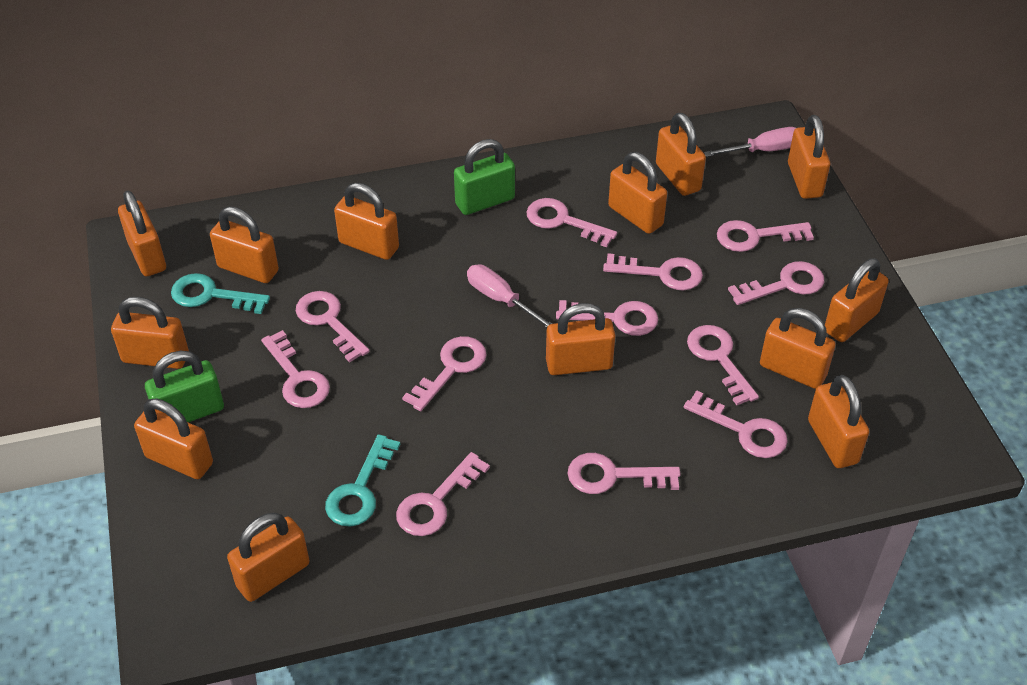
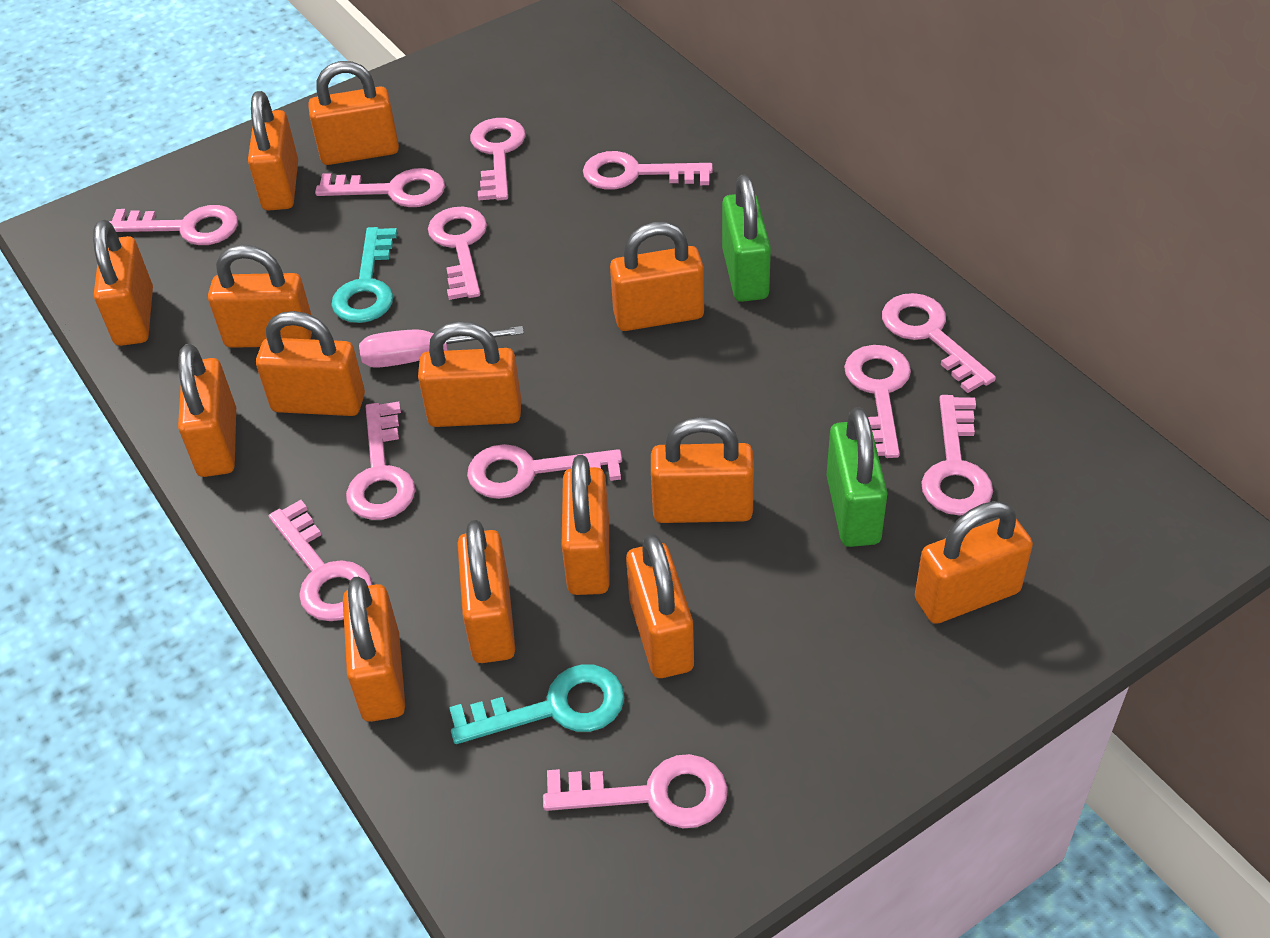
orange padlock: 13 -> 14
pink screwdriver: 2 -> 1

